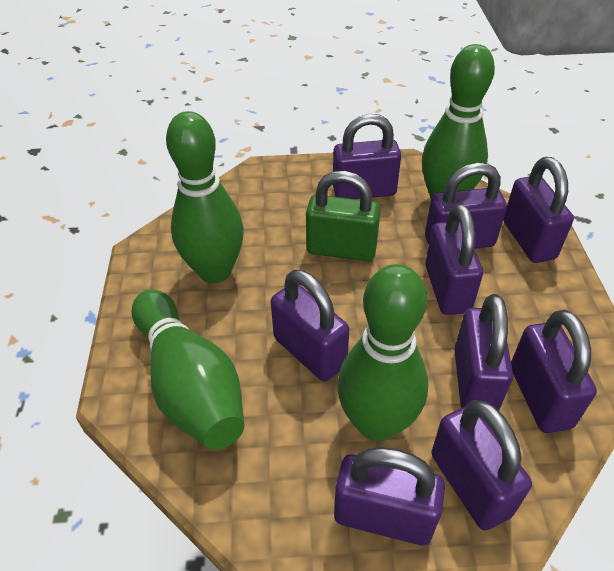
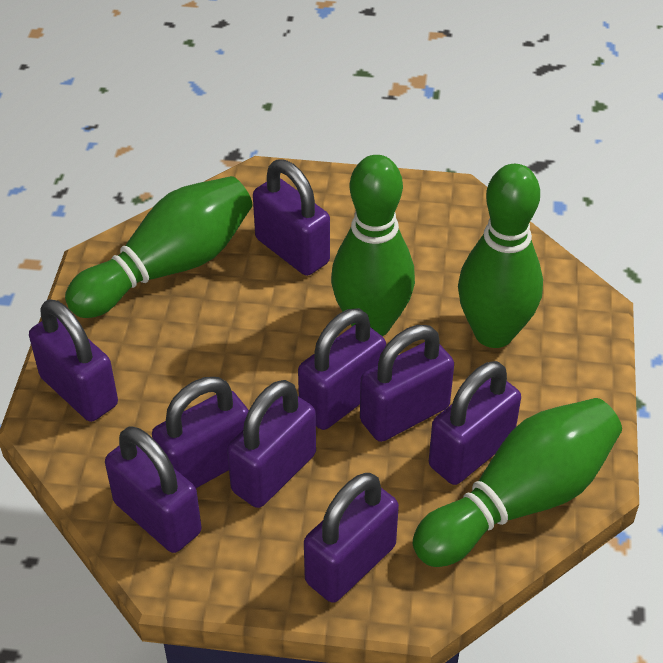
green padlock: 1 -> 0

